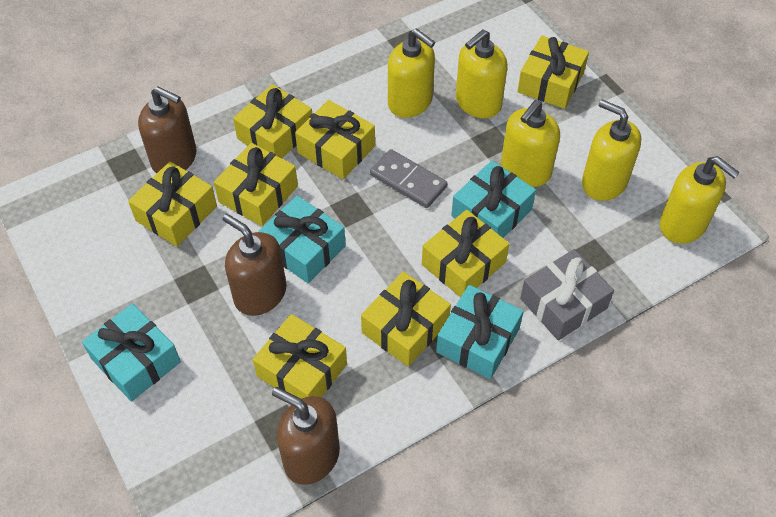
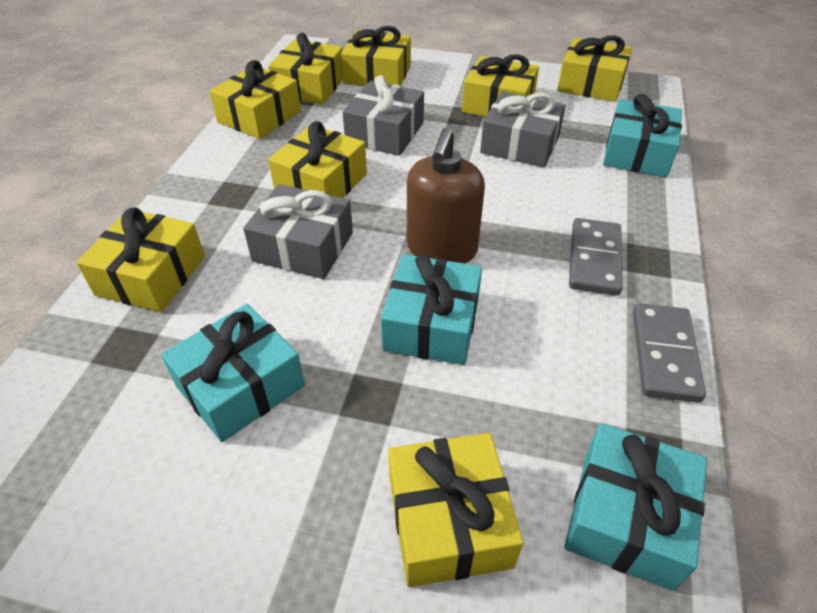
brown soap dispenser: 3 -> 1
grey domino: 1 -> 2
grey gift: 1 -> 3
yellow soap dispenser: 5 -> 0

